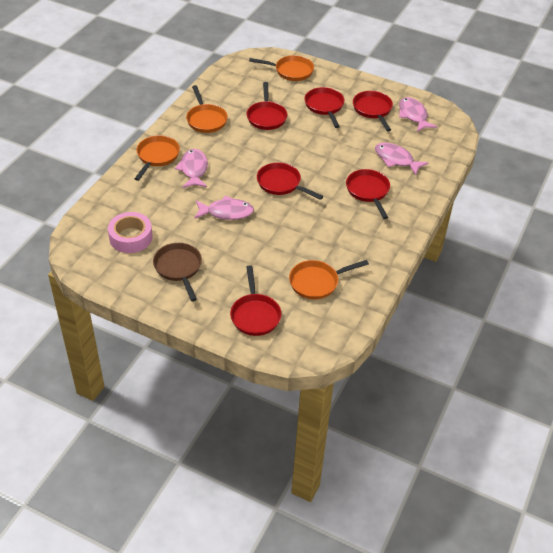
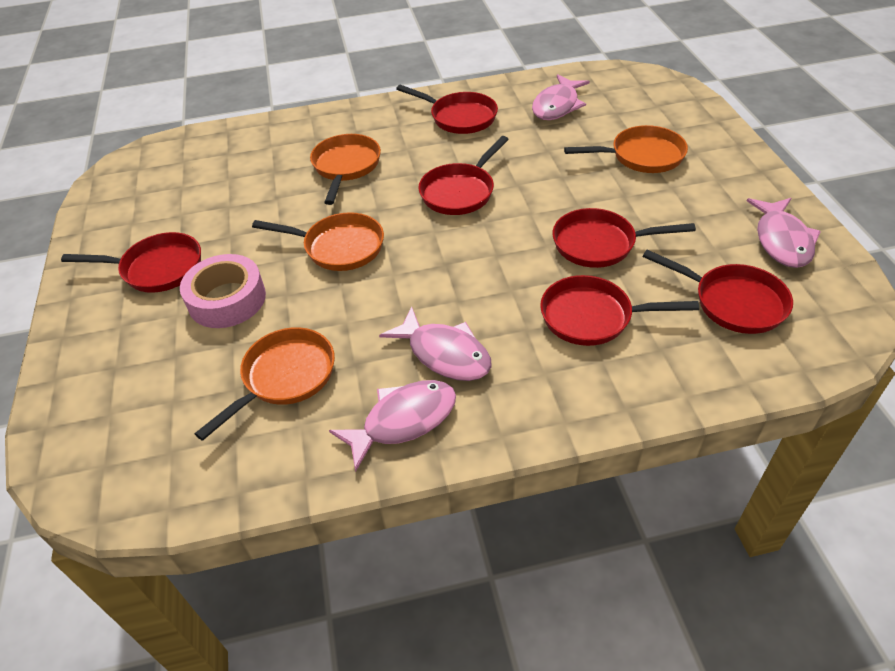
brown pan: 1 -> 0

